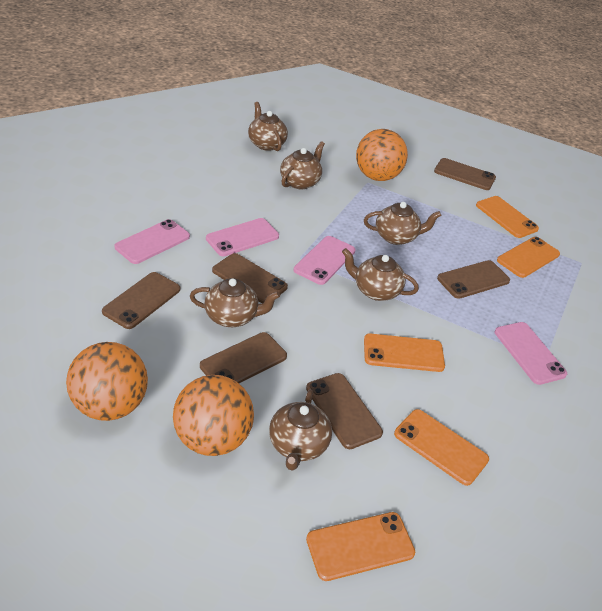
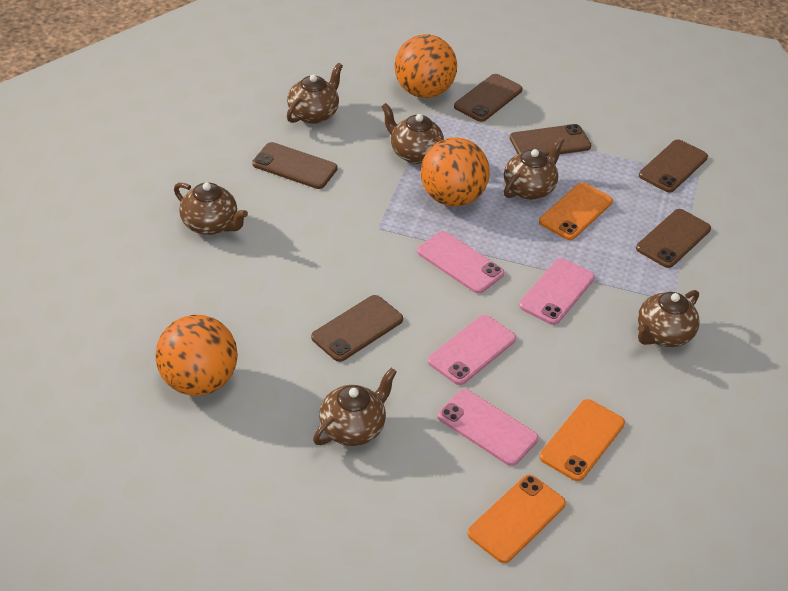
orange phone: 5 -> 3

